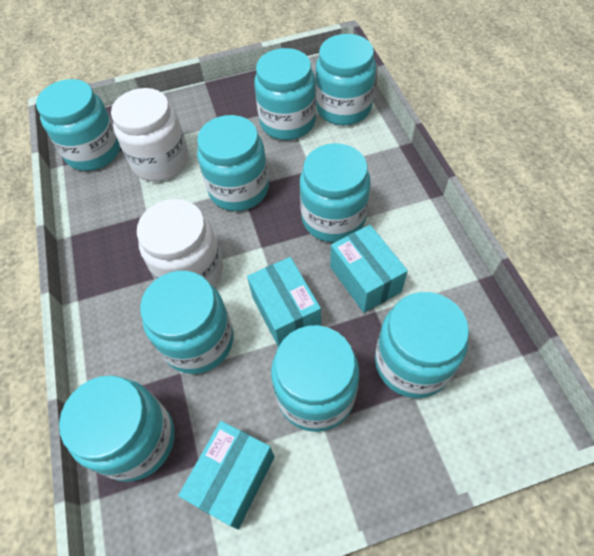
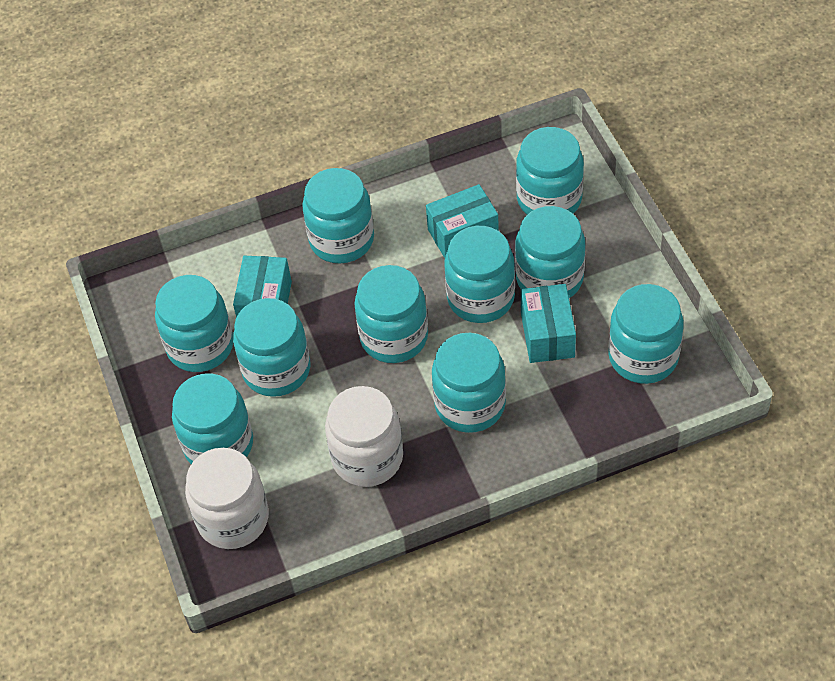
turquoise jar: 9 -> 10

